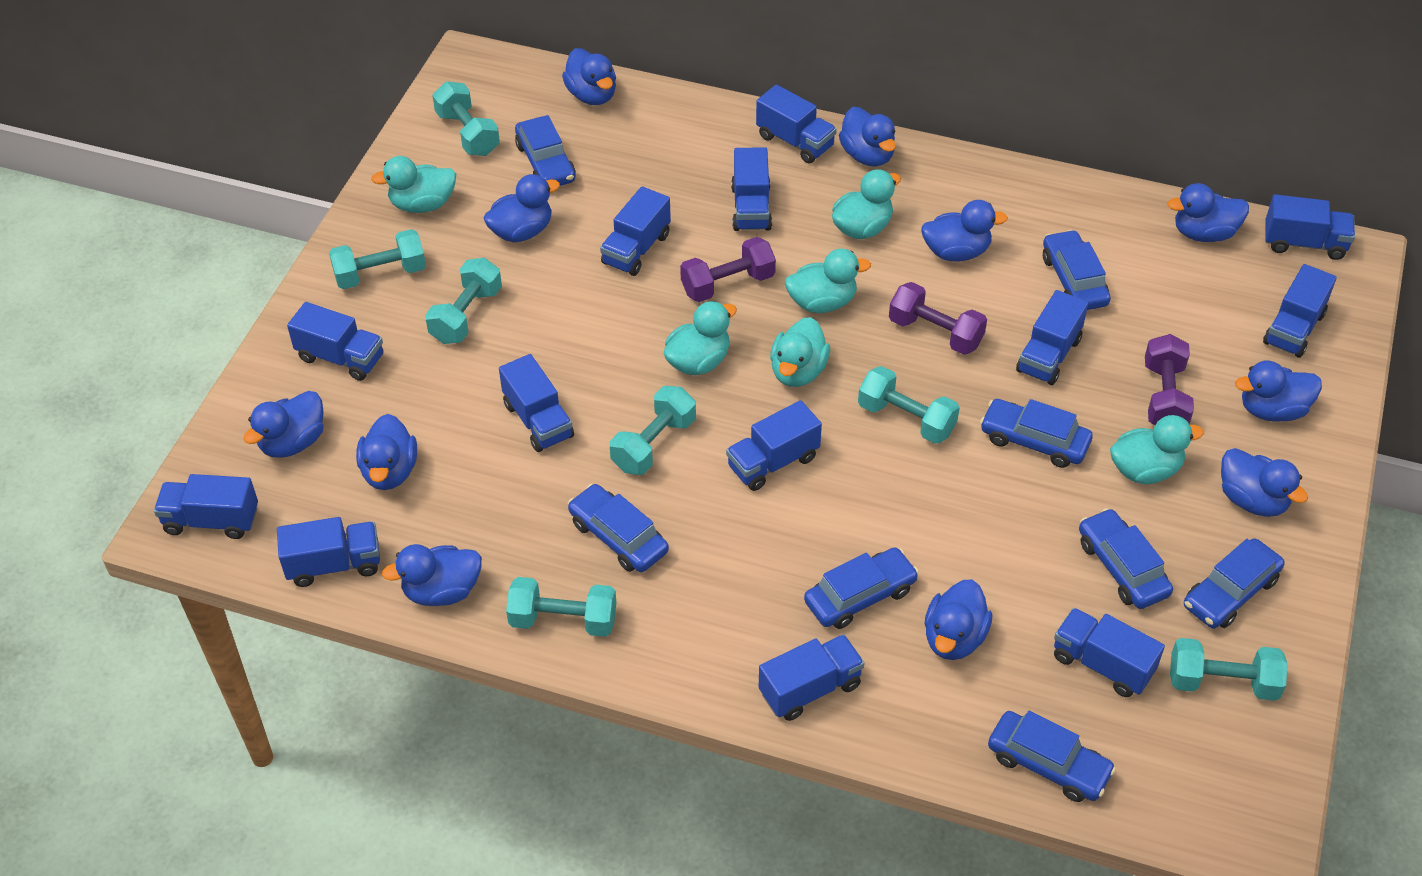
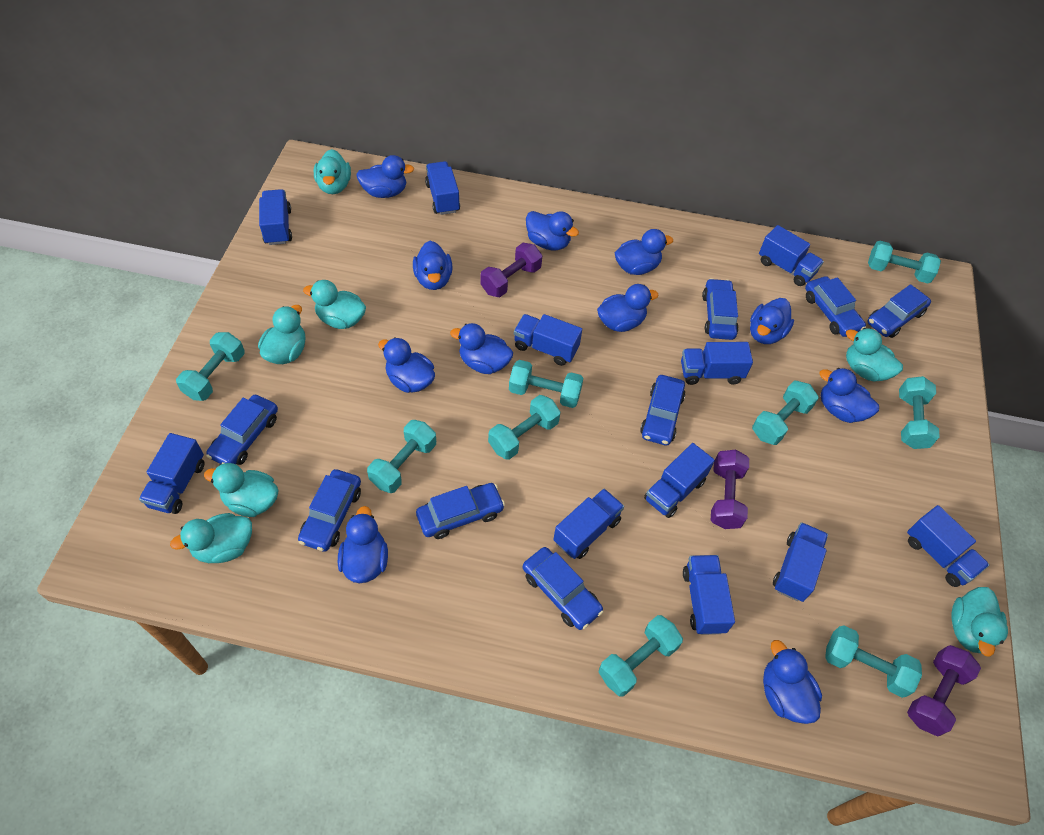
blue truck: 13 -> 11
turquoise duck: 6 -> 7
turquoise dumbbell: 7 -> 9

